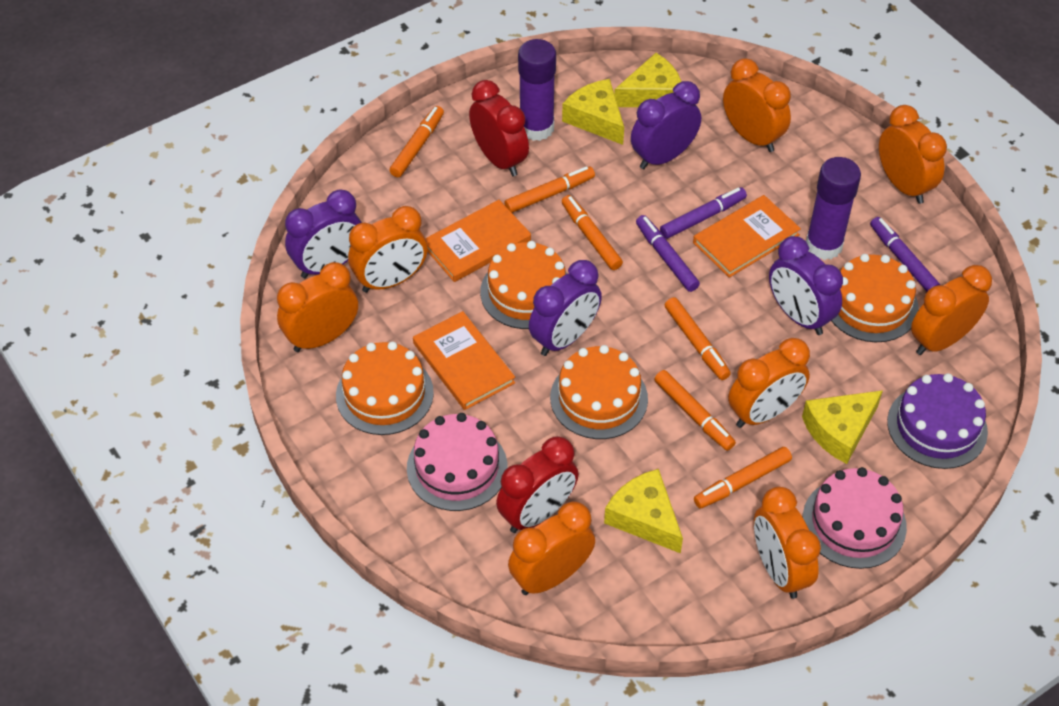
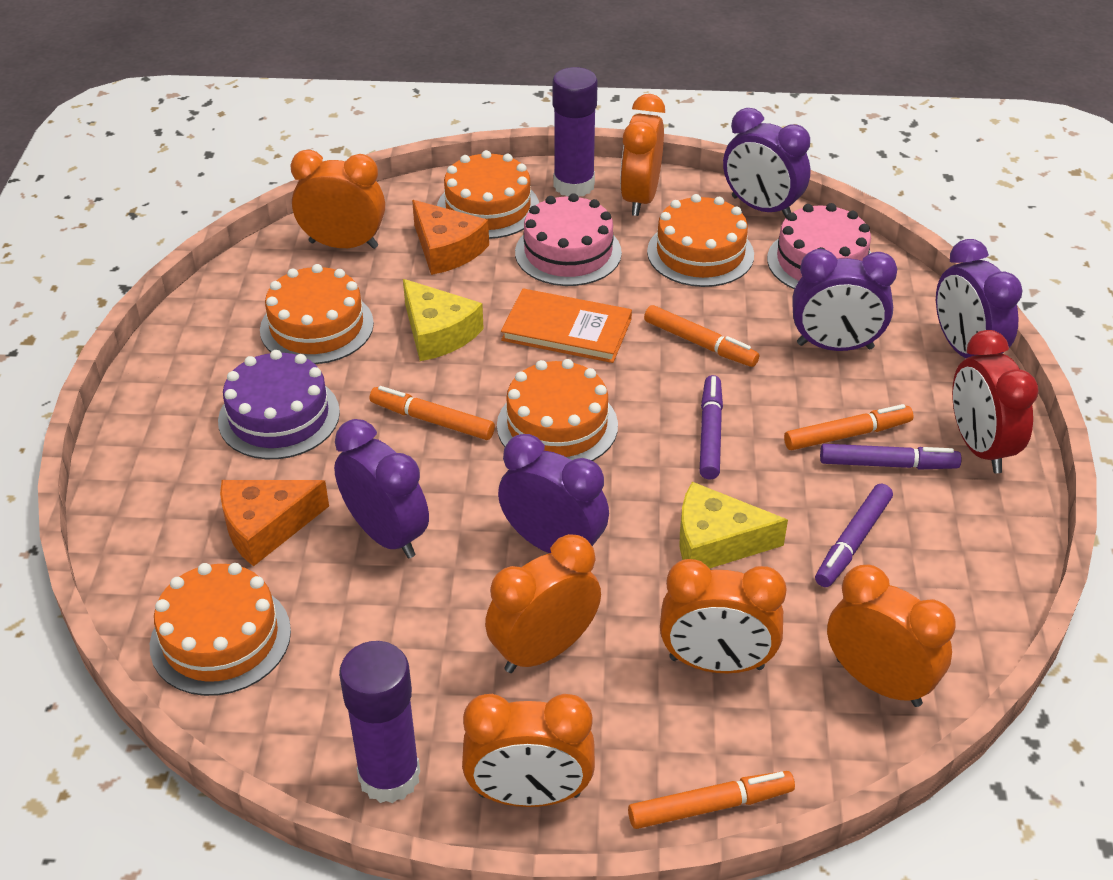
orange book: 3 -> 1
orange cake: 4 -> 5
orange cheese: 0 -> 2
orange clock: 8 -> 6
orange marker: 6 -> 4
purple clock: 4 -> 5
red clock: 2 -> 1
yellow cheese: 4 -> 2

